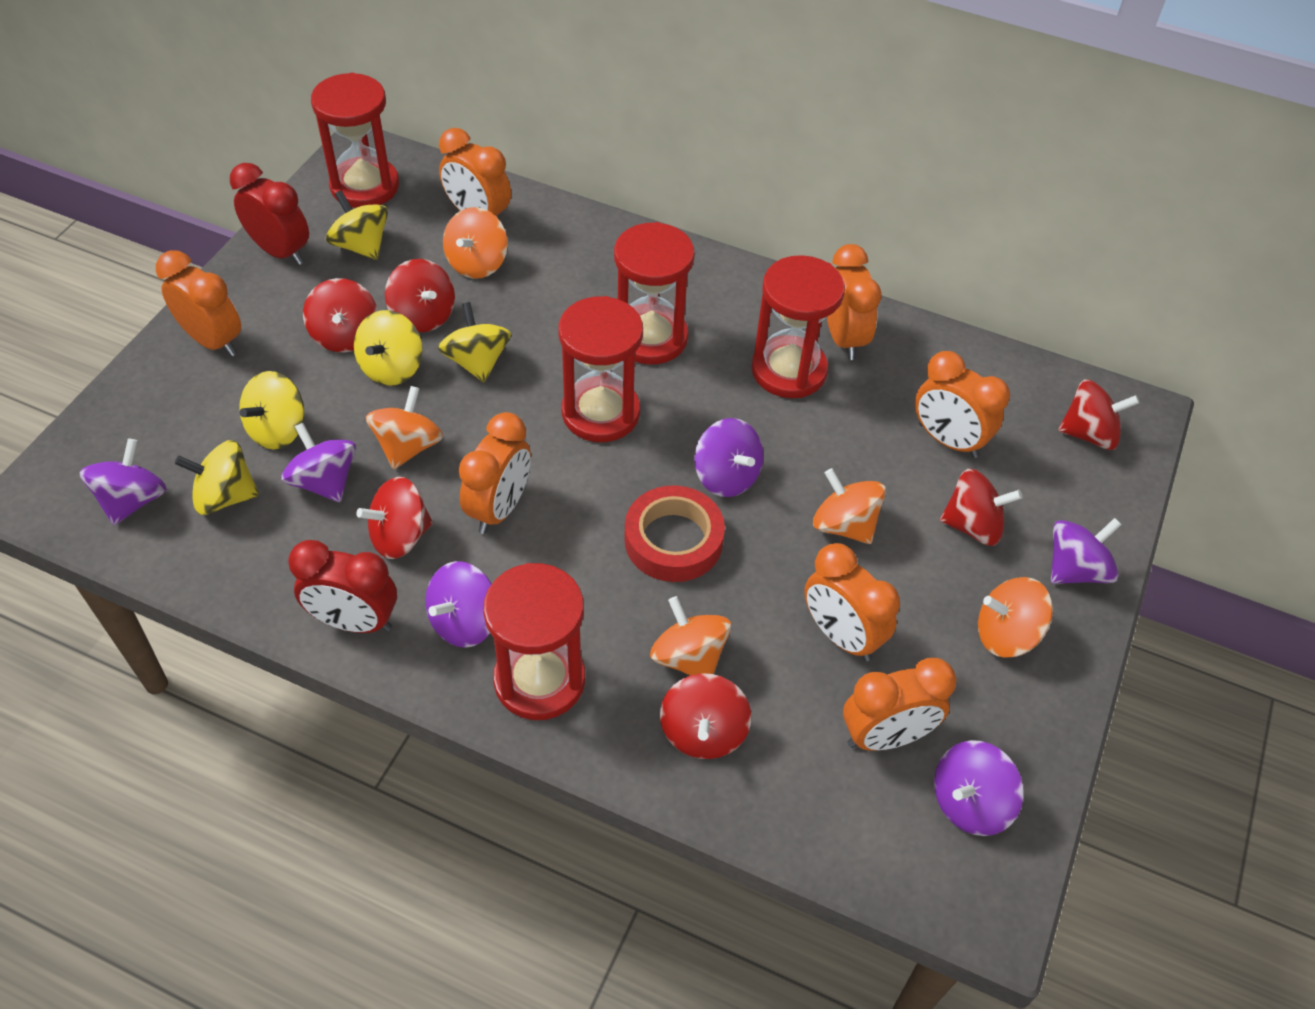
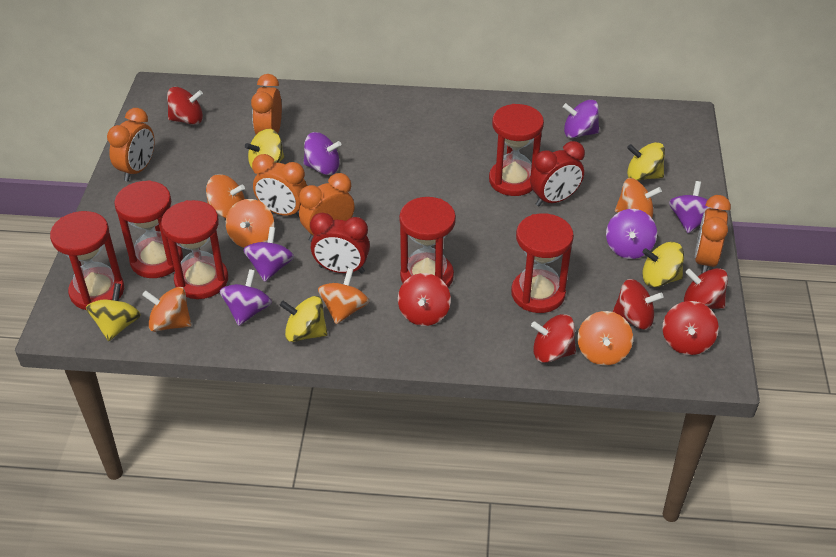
orange clock: 7 -> 5
orange spinning top: 5 -> 6
red hourglass: 5 -> 6
red tape: 1 -> 0

